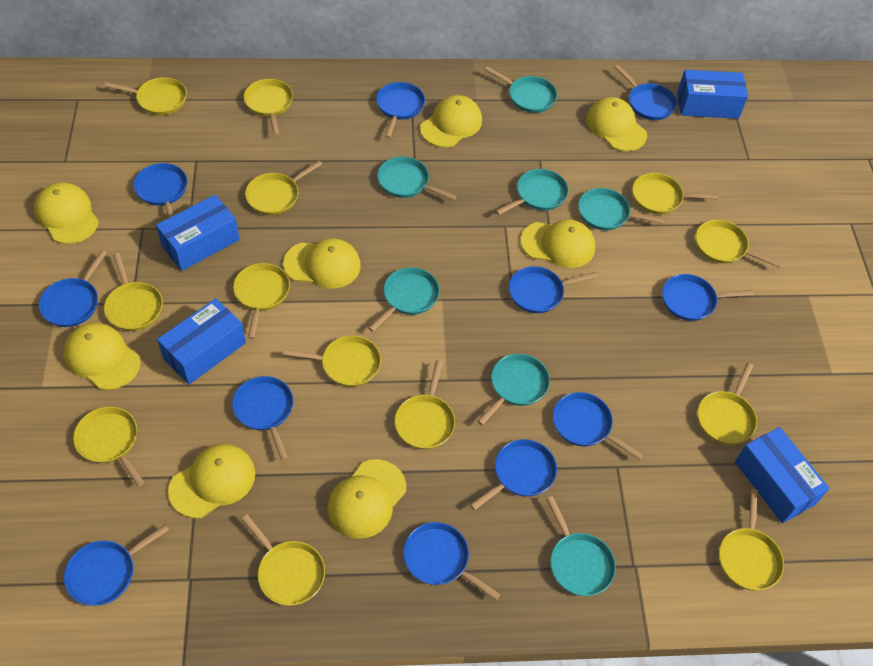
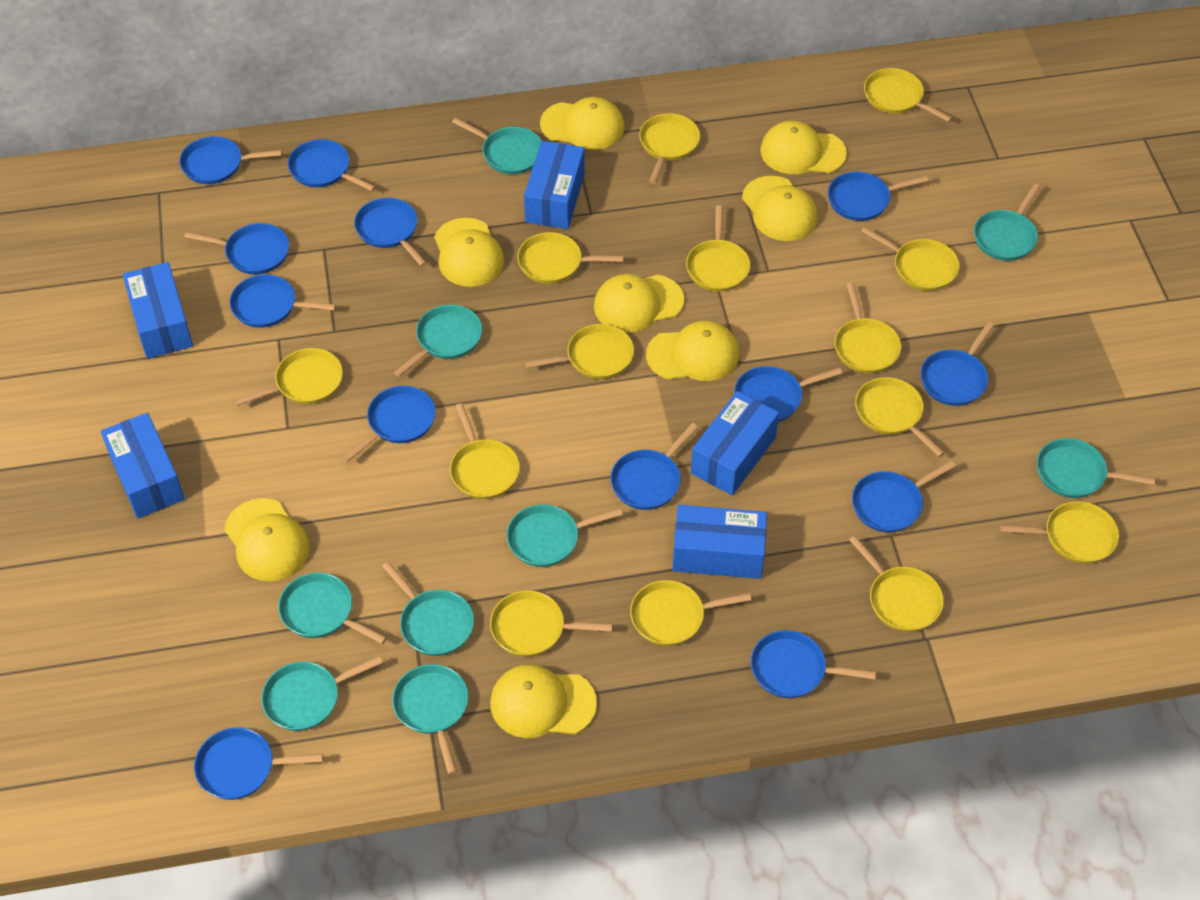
blue box: 4 -> 5
blue pan: 11 -> 13
turquoise pan: 7 -> 9
yellow pan: 13 -> 14

